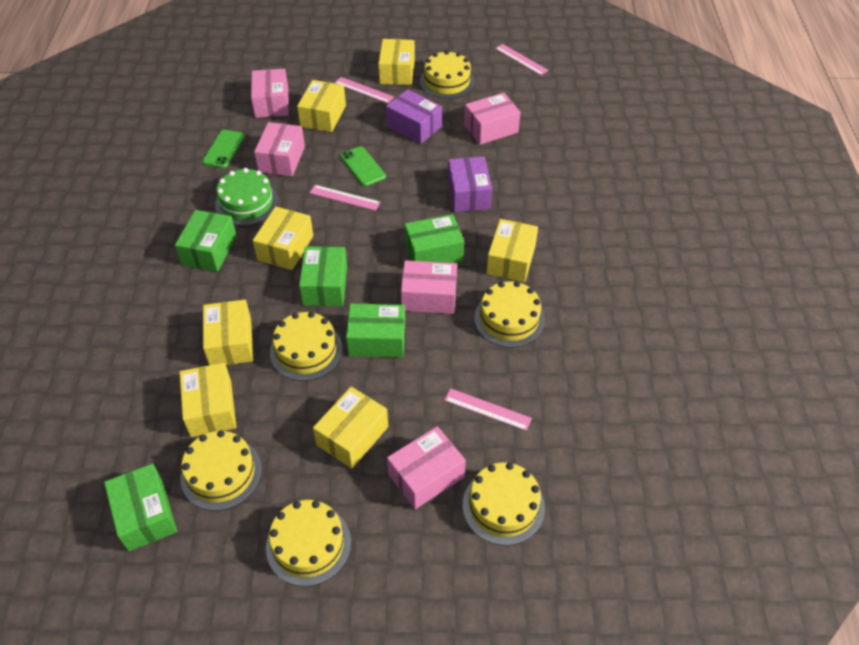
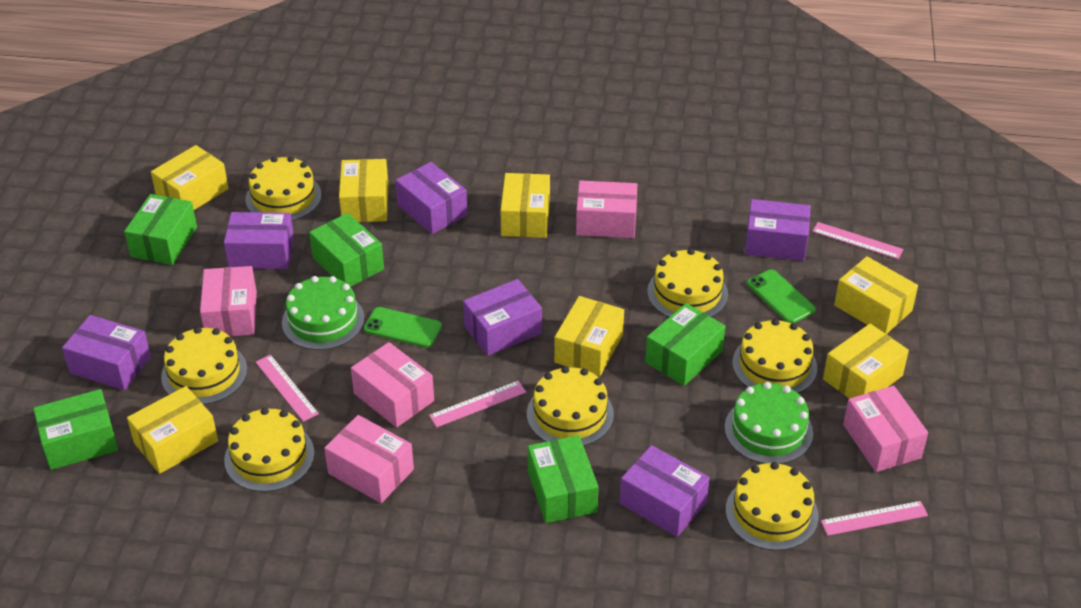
green cake: 1 -> 2
purple box: 2 -> 6
yellow cake: 6 -> 7

